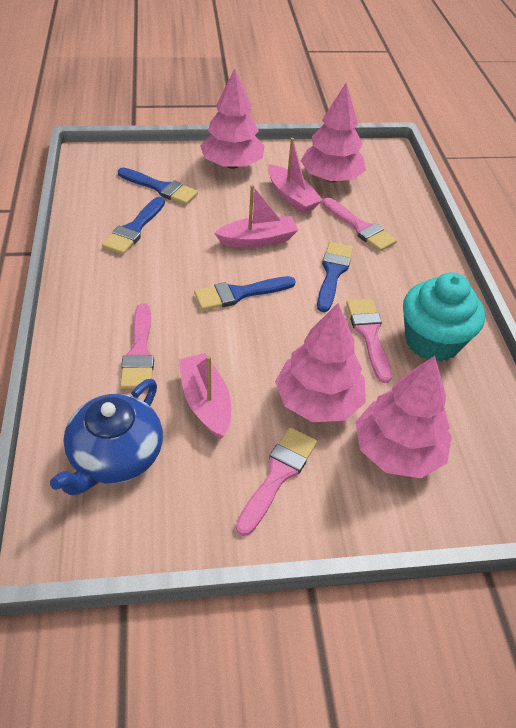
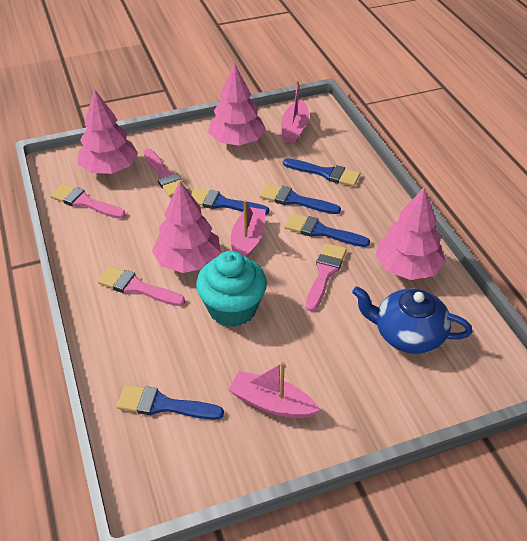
blue brush: 4 -> 5

